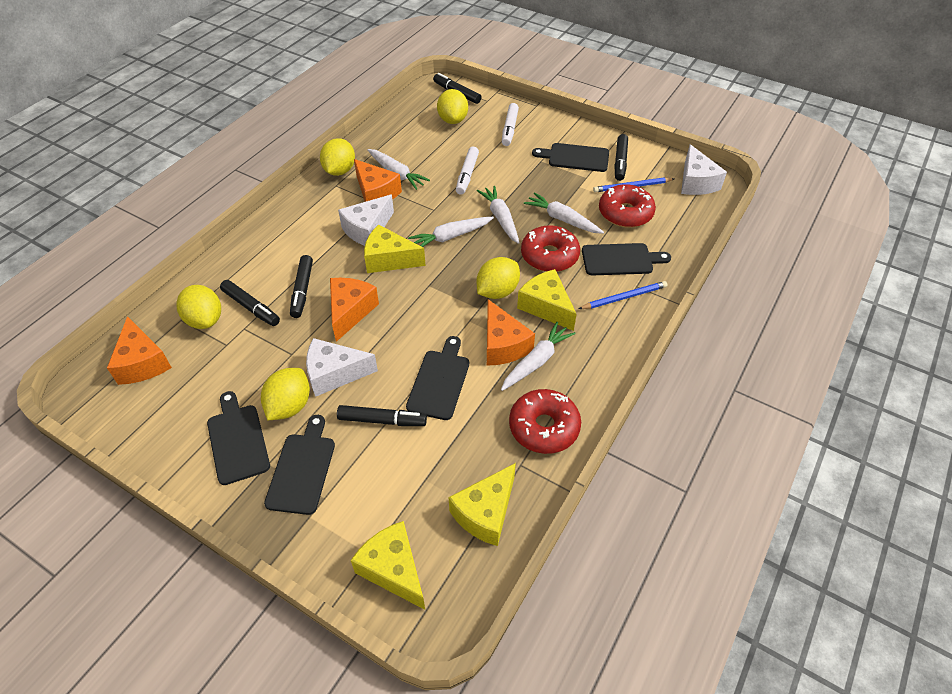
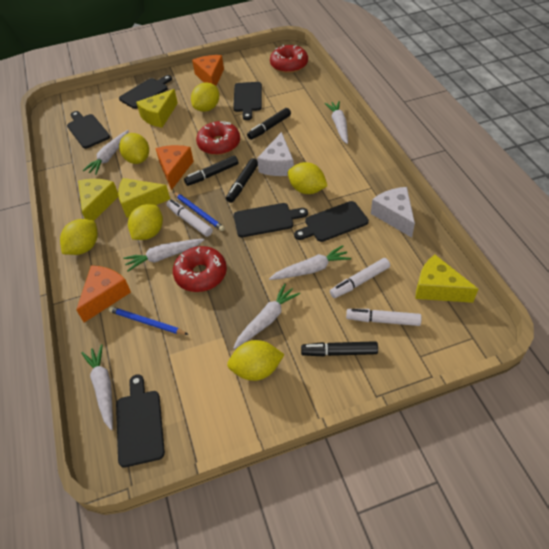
black cutting board: 5 -> 6
black marker: 5 -> 4
orange cheese: 4 -> 3
white carrot: 5 -> 6
white cheese: 3 -> 2
white marker: 2 -> 3
yellow lemon: 5 -> 6

